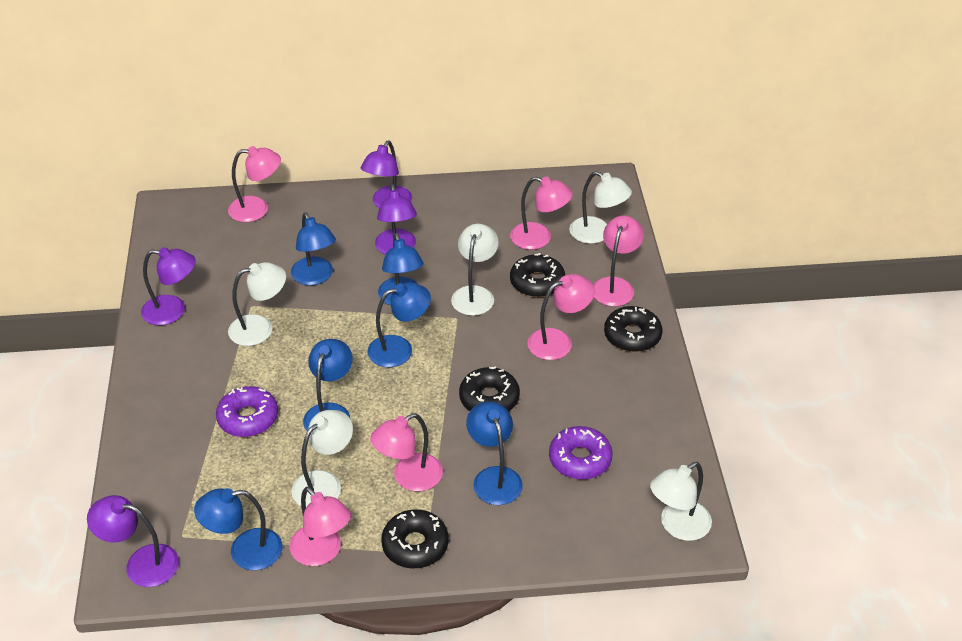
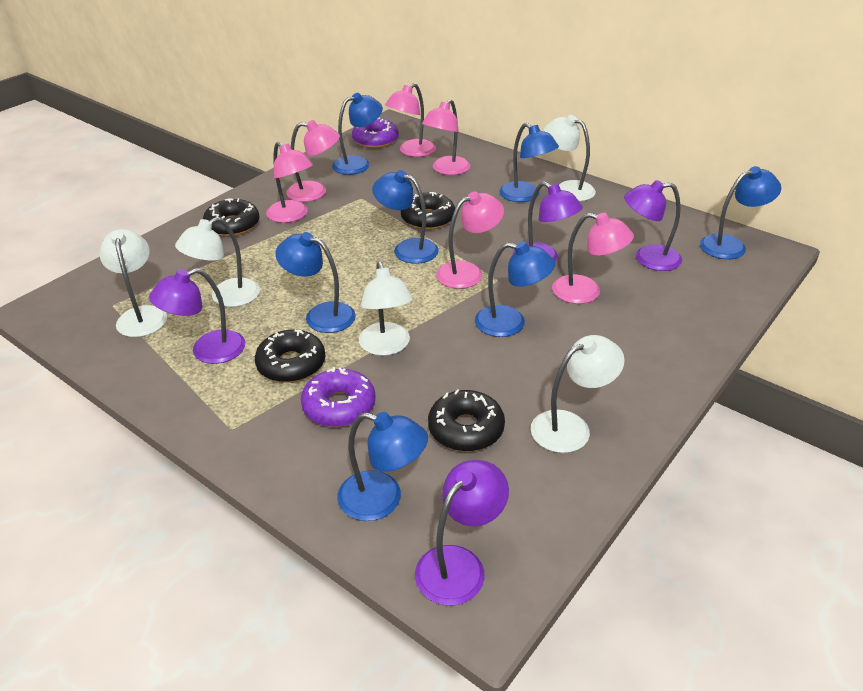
blue lamp: 6 -> 7

